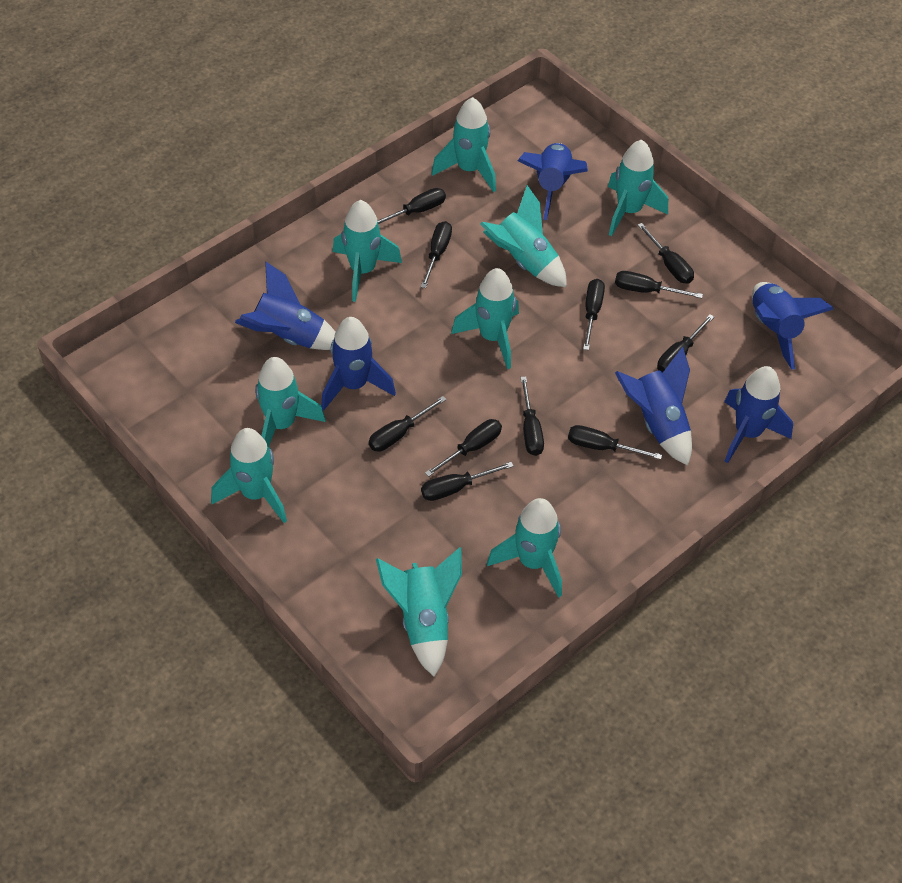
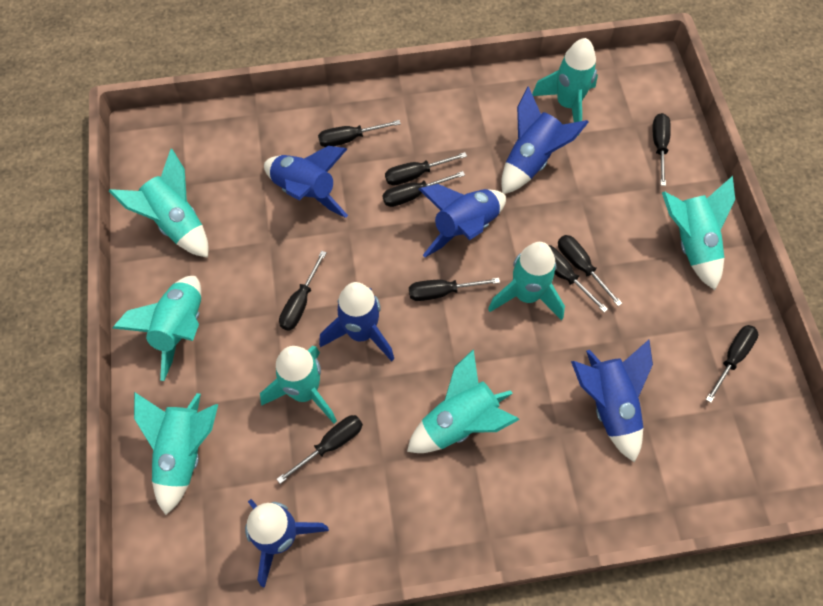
black screwdriver: 11 -> 10
turquoise rocket: 9 -> 8

